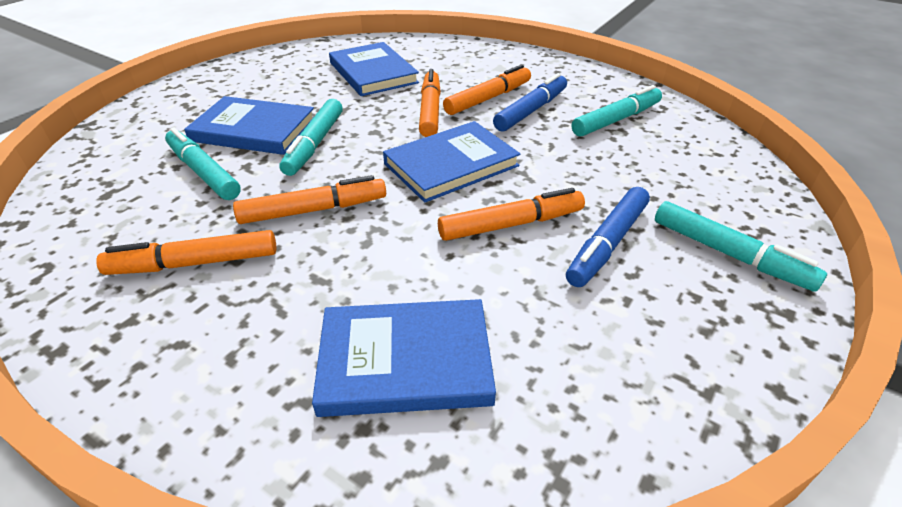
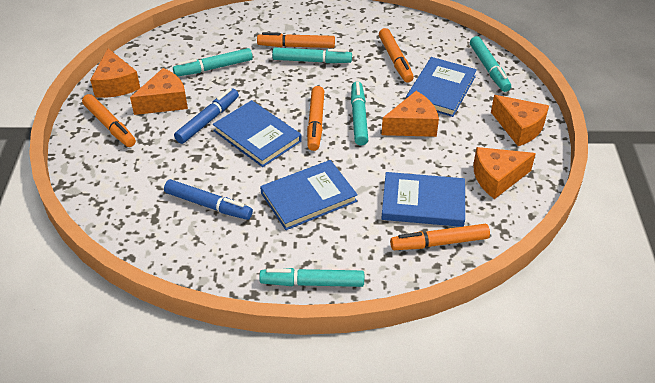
orange cheese: 0 -> 5
turquoise marker: 4 -> 5

